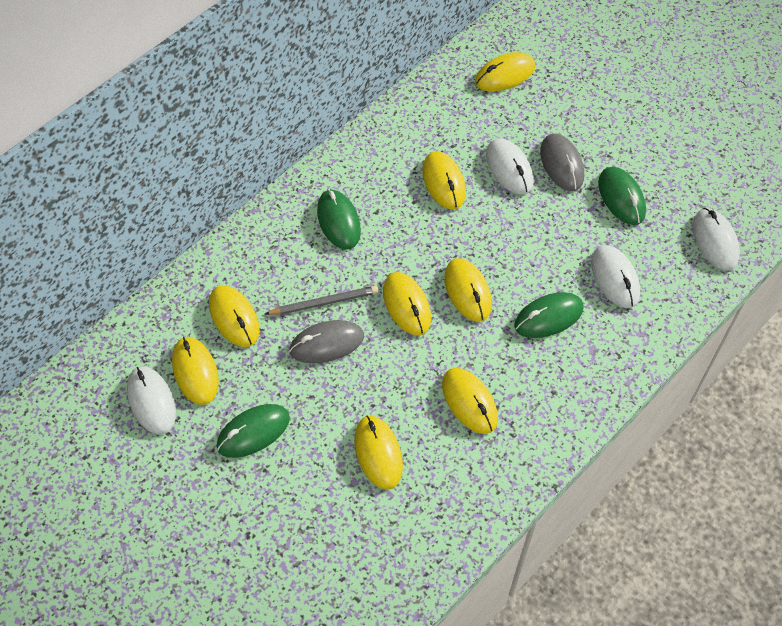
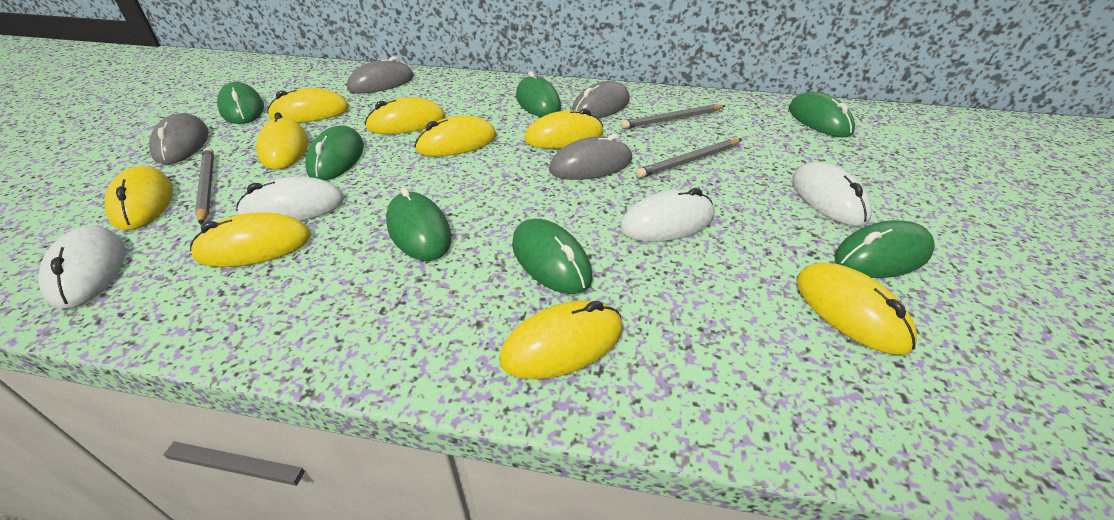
green mouse: 4 -> 7
grey mouse: 2 -> 4
grey pencil: 1 -> 3
yellow mouse: 8 -> 9

